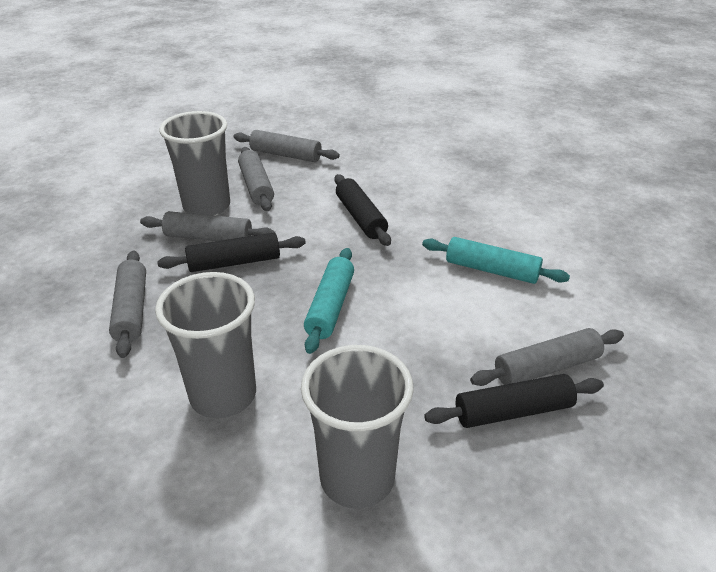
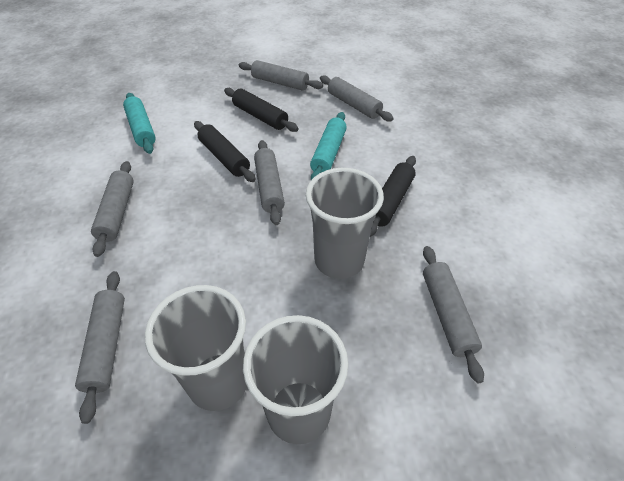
grey rolling pin: 5 -> 6

